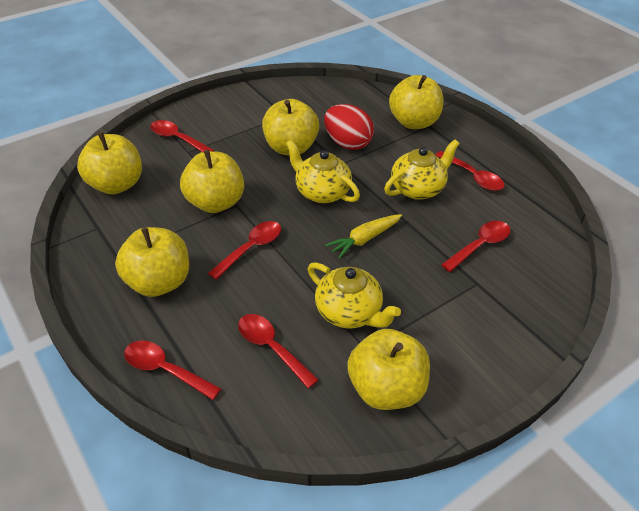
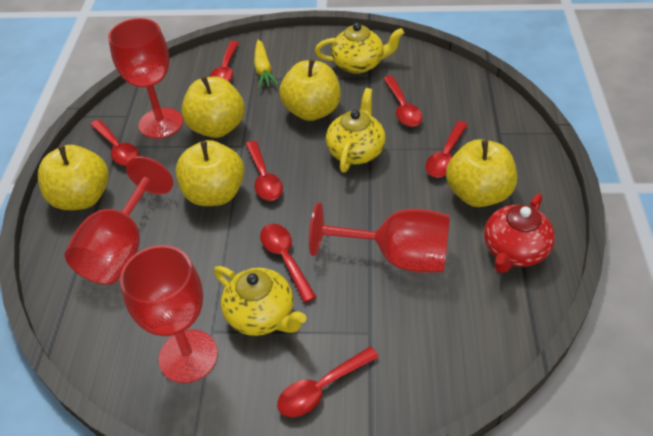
red egg: 1 -> 0
red goblet: 0 -> 4
red spoon: 6 -> 7
red teapot: 0 -> 1
yellow apple: 6 -> 5

